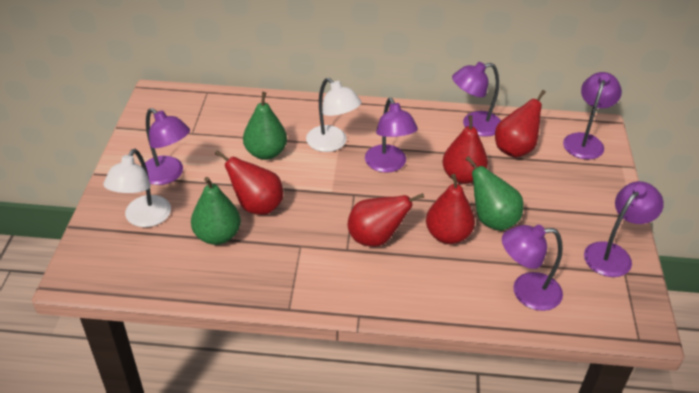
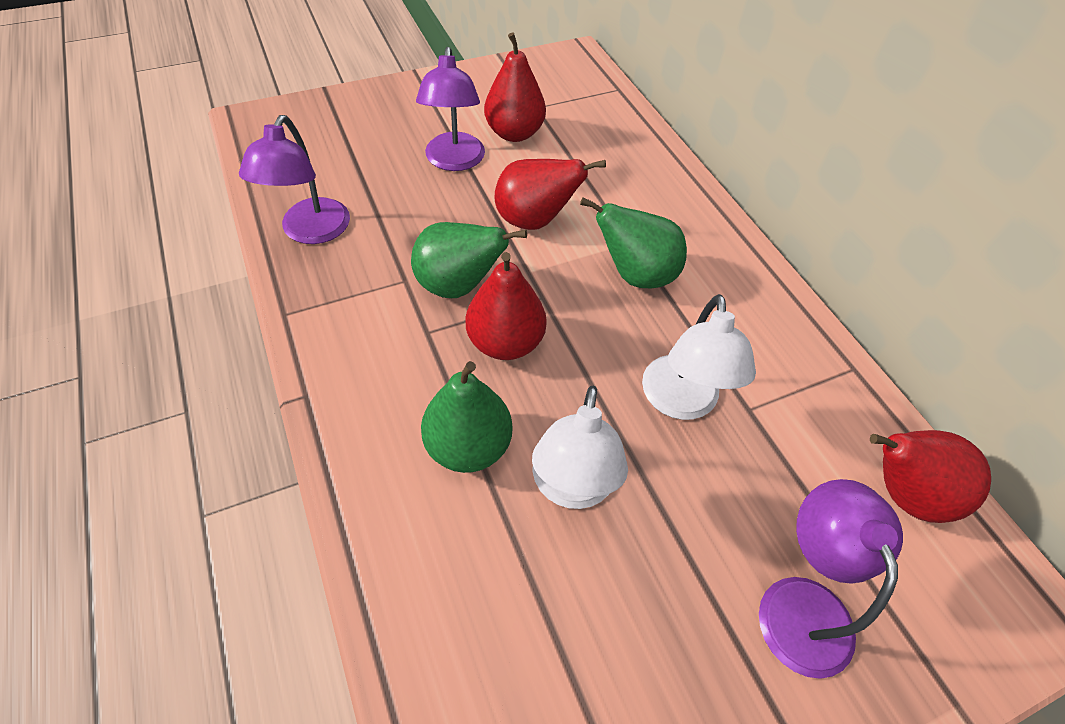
purple lamp: 6 -> 3
red pear: 5 -> 4

